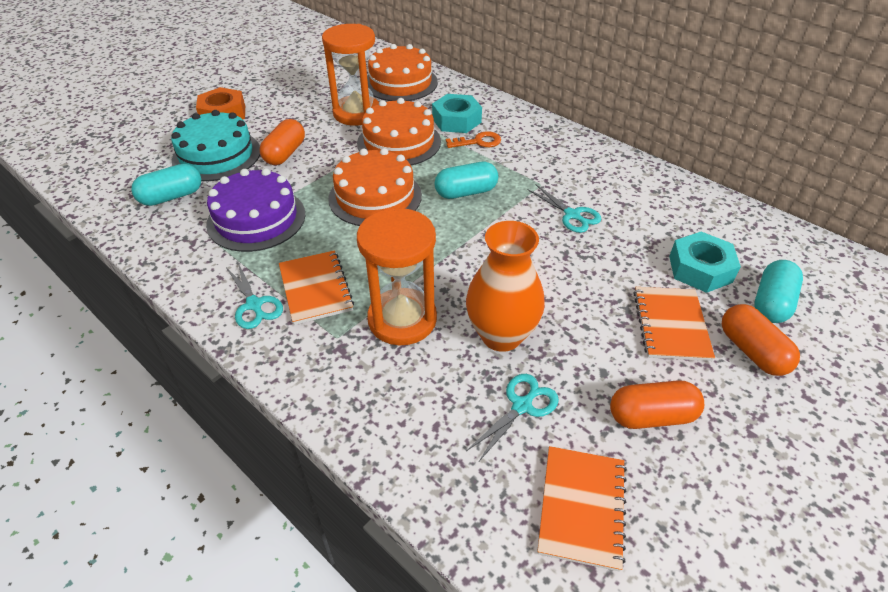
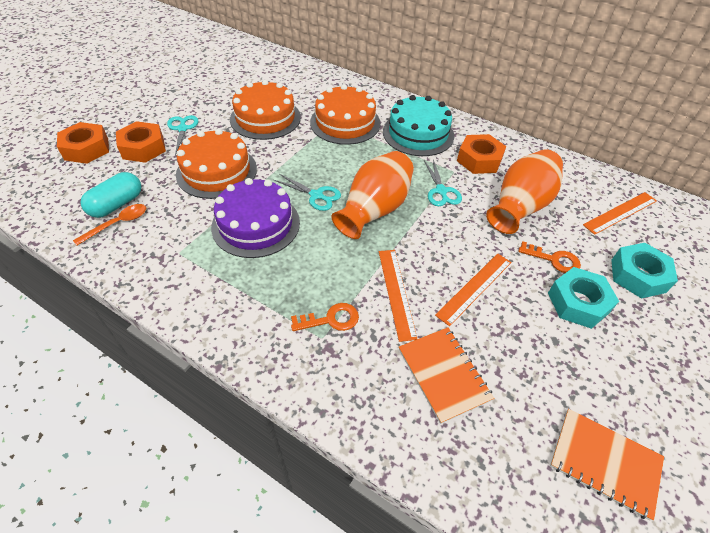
orange capsule: 3 -> 0
orange hourglass: 2 -> 0
orange key: 1 -> 2
orange notebook: 3 -> 2
orange nut: 1 -> 3
orange ruler: 0 -> 3
orange spoon: 0 -> 1
orange vase: 1 -> 2
turquoise capsule: 3 -> 1

